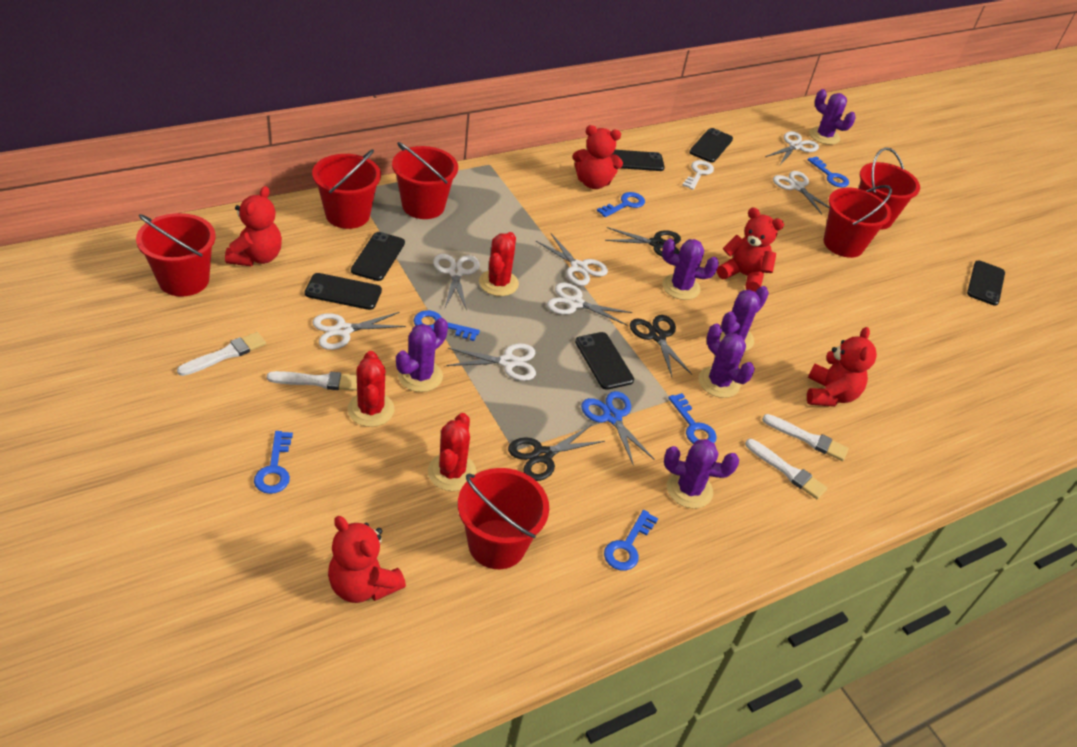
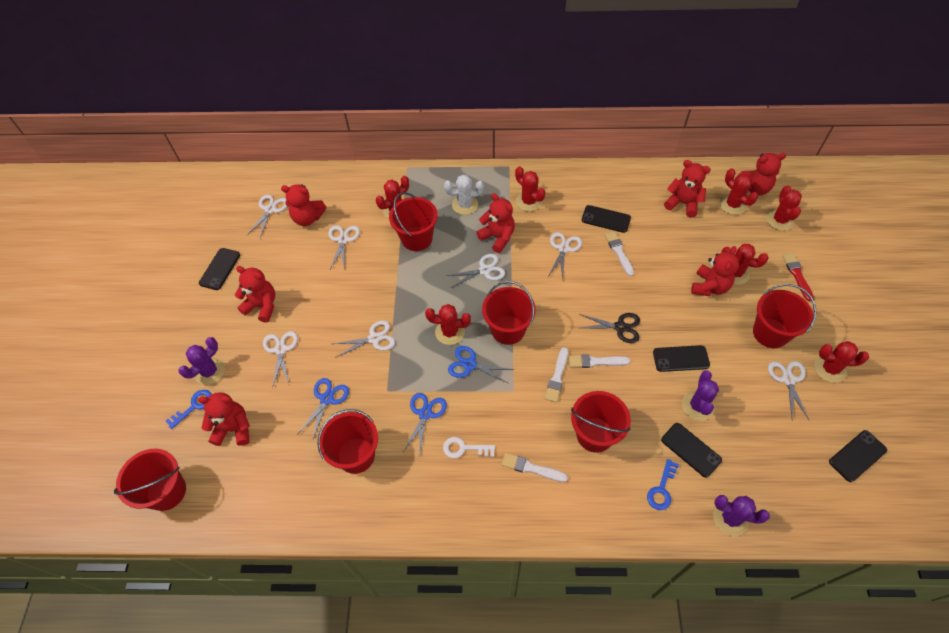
black phone: 6 -> 5
black scissors: 3 -> 1
blue key: 6 -> 2
blue scissors: 1 -> 3
purple cactus: 6 -> 3
red brush: 0 -> 1
red cactus: 3 -> 7
red teddy bear: 5 -> 7
white cactus: 0 -> 1

